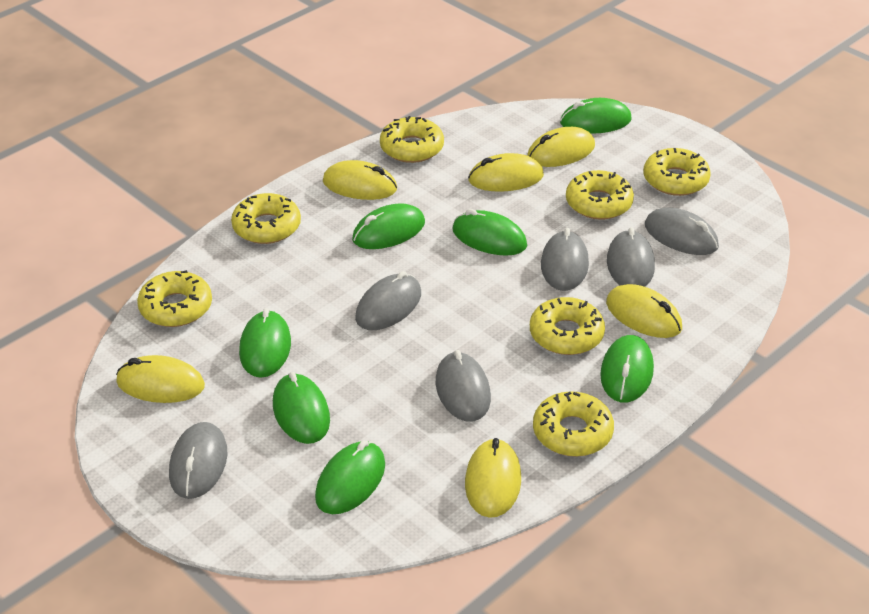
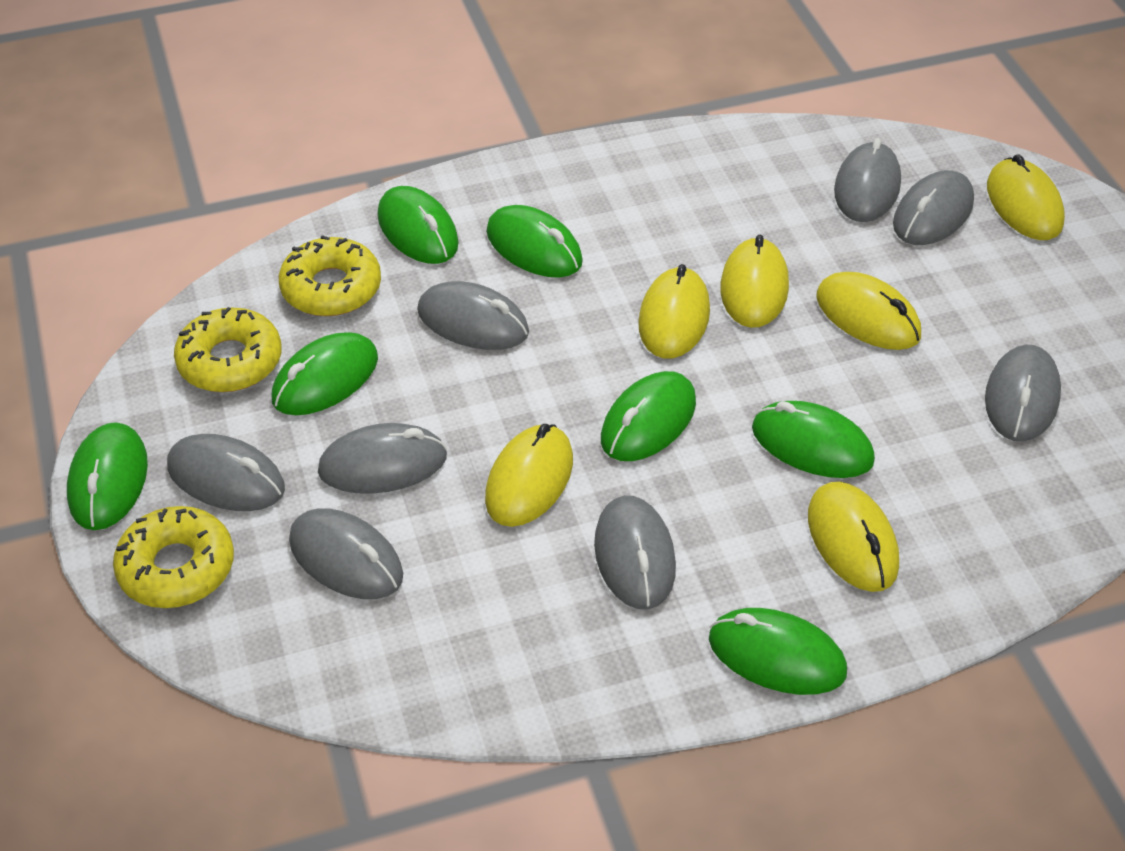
grey mouse: 6 -> 8
yellow donut: 7 -> 3

